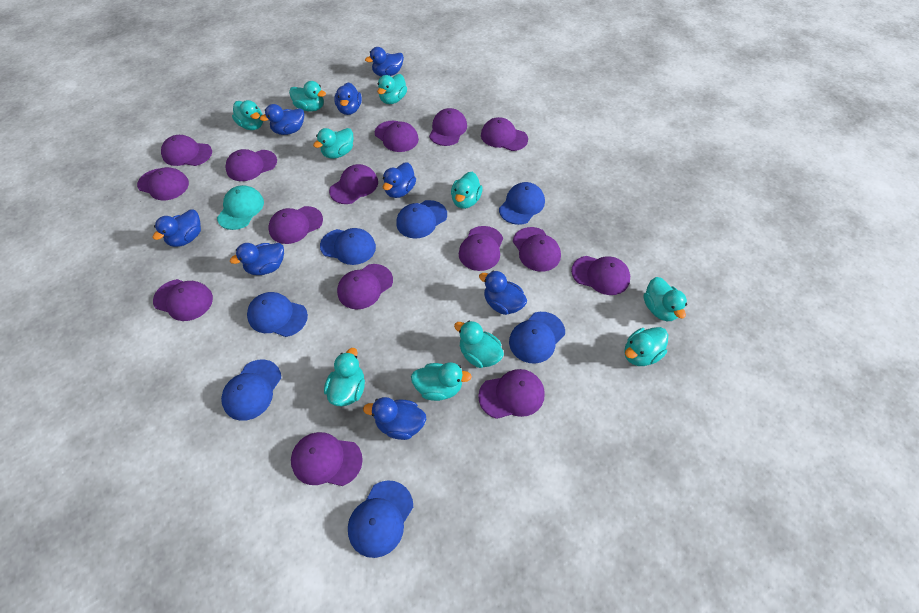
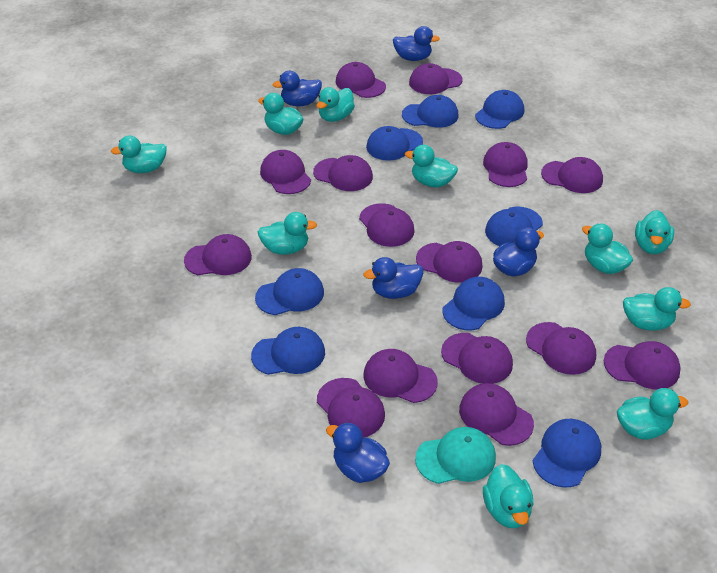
blue cap: 7 -> 8
blue duck: 8 -> 5

